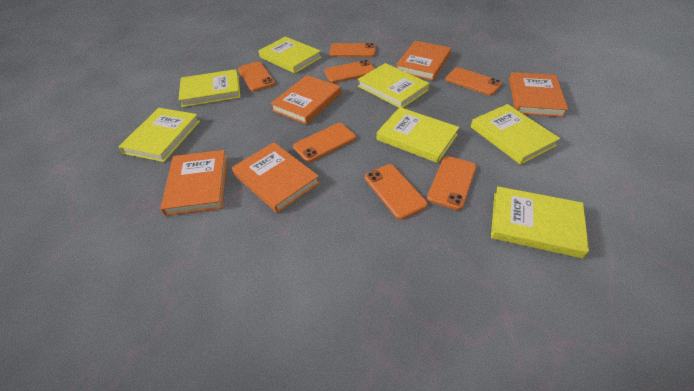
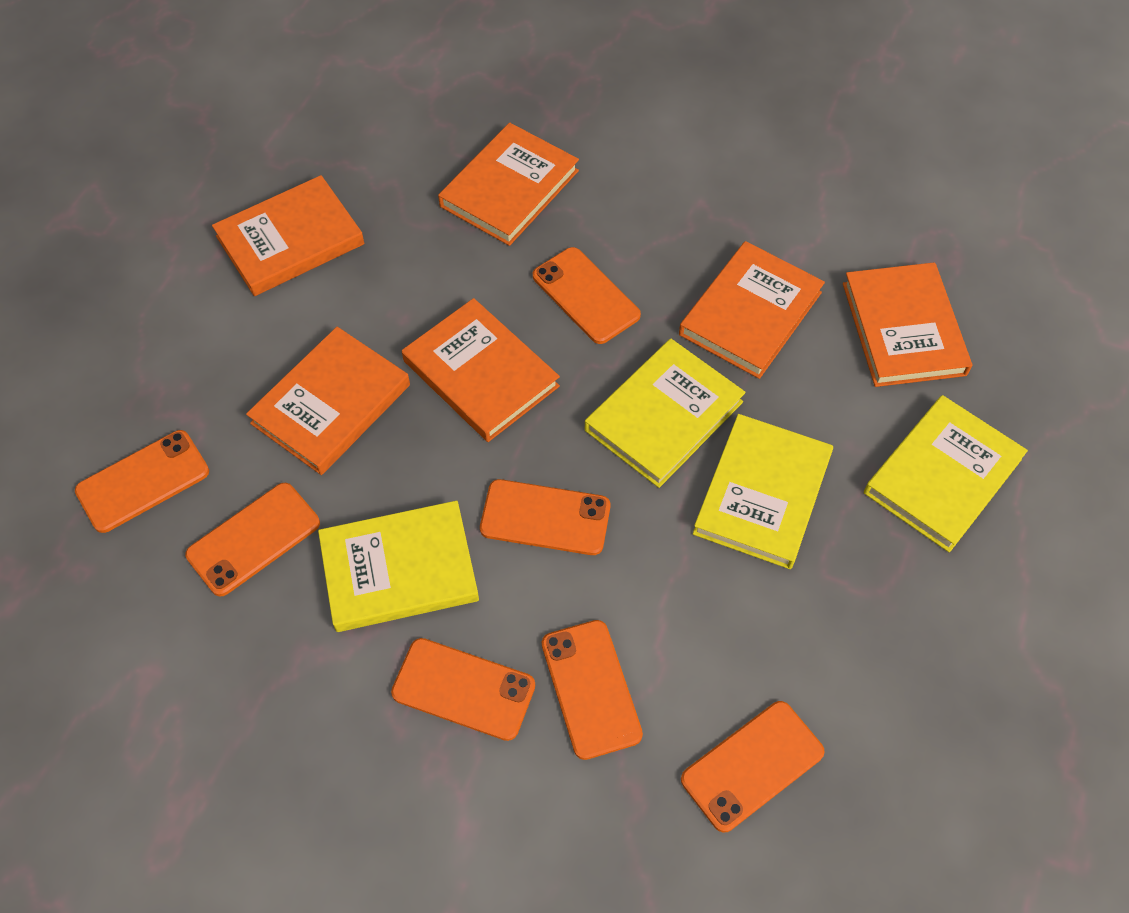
orange book: 5 -> 6
yellow book: 7 -> 4

